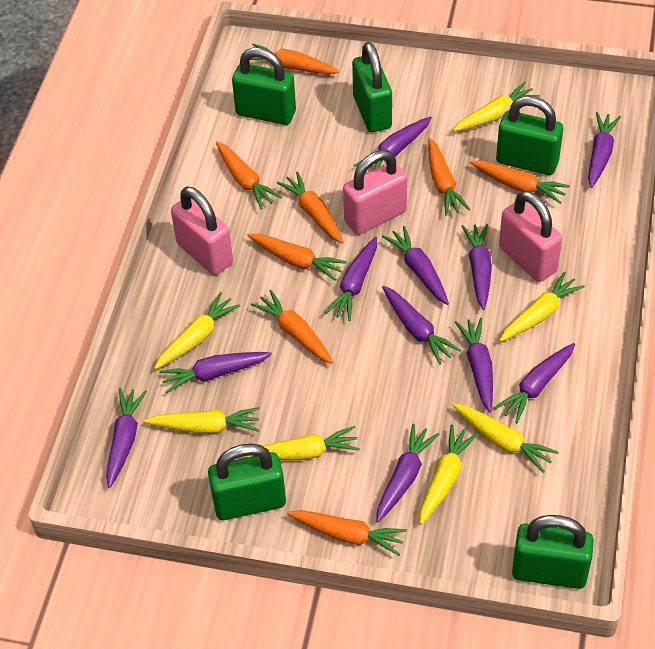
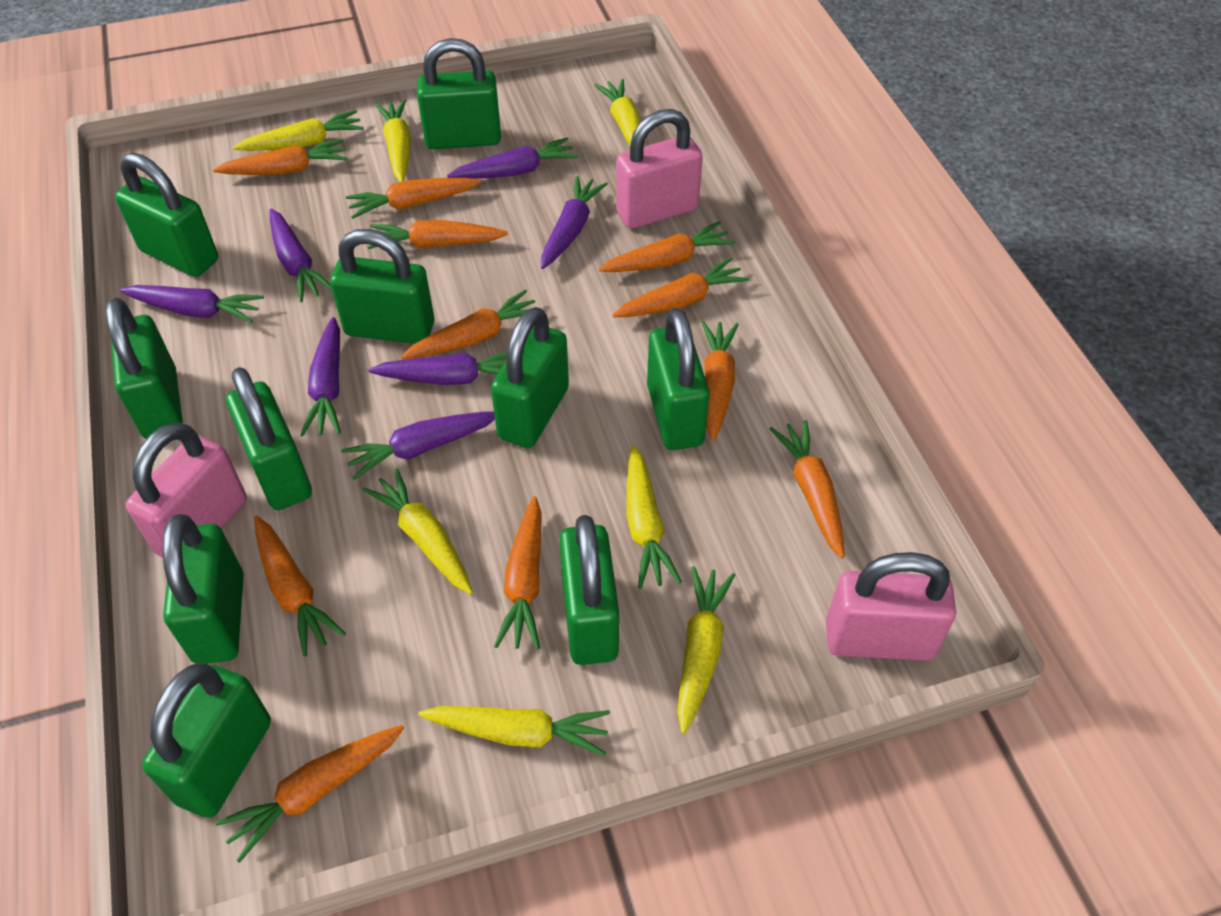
green padlock: 5 -> 10
orange carrot: 8 -> 11
purple carrot: 11 -> 7

